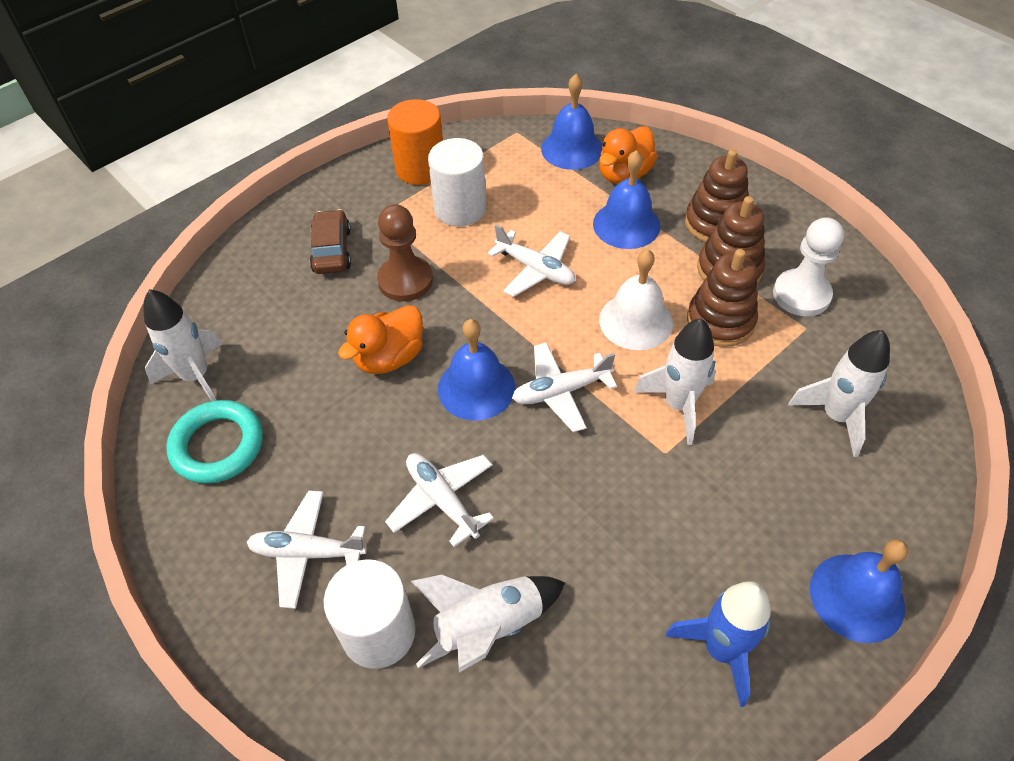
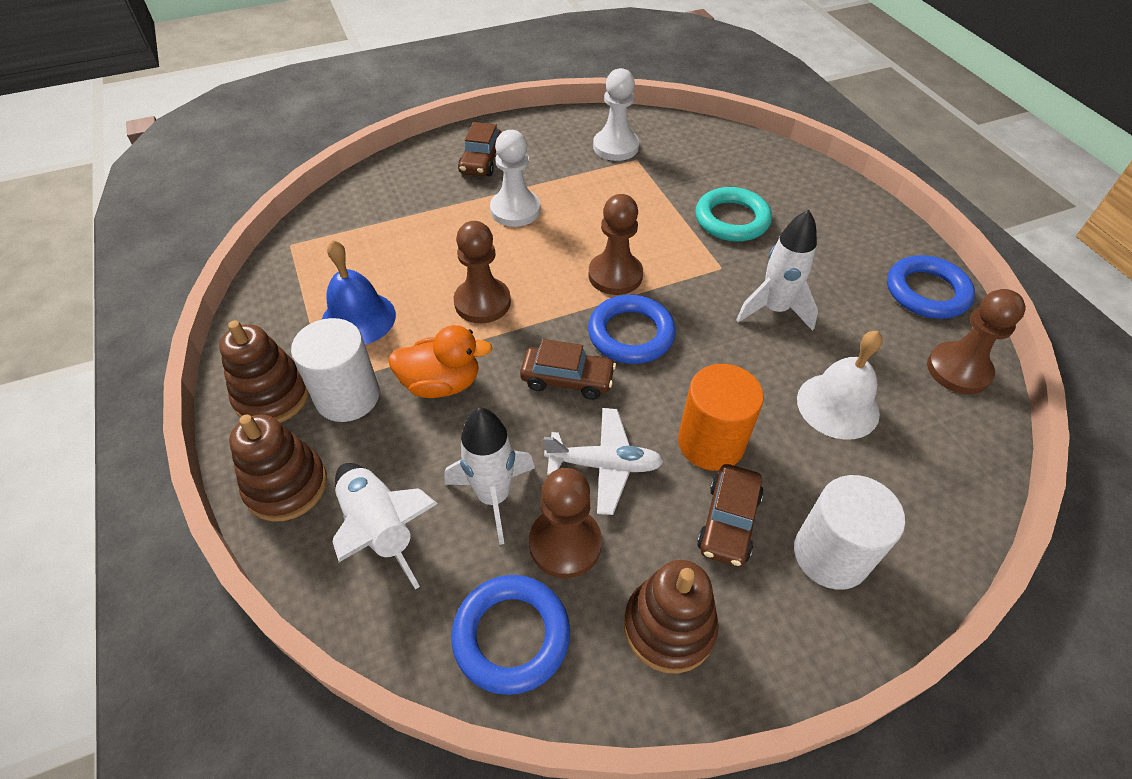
blue bell: 4 -> 1
blue ring: 0 -> 3
blue rocket: 1 -> 0
brown car: 1 -> 3
brown pawn: 1 -> 4
orange duck: 2 -> 1
white pawn: 1 -> 2
white plane: 4 -> 1
white rocket: 4 -> 3

